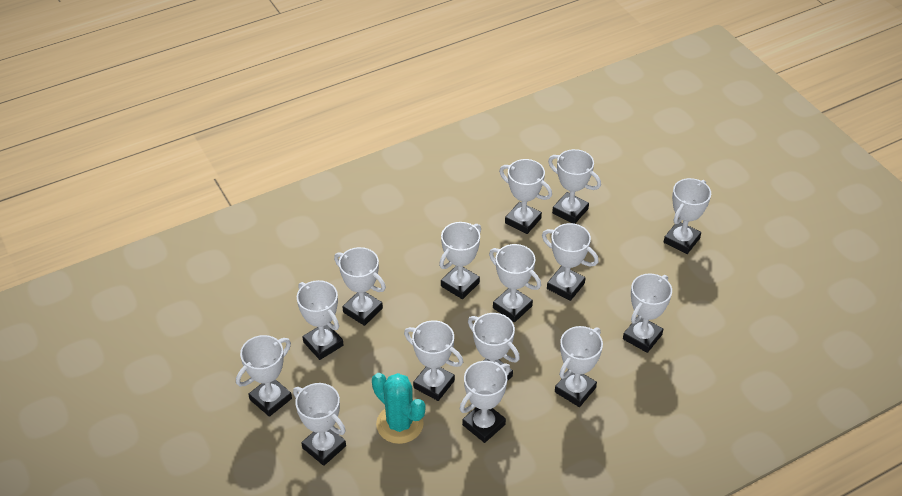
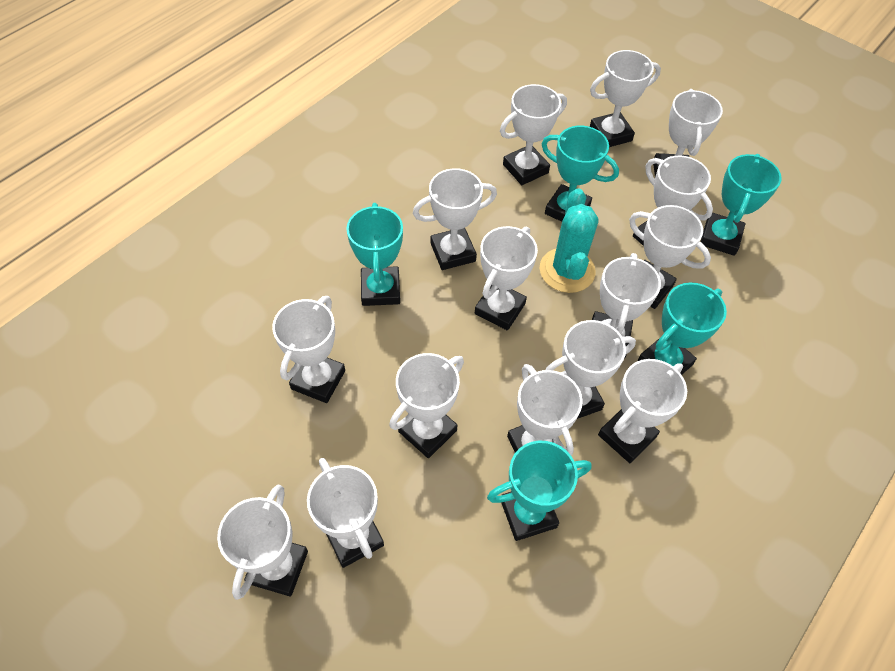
turquoise trophy: 0 -> 5

